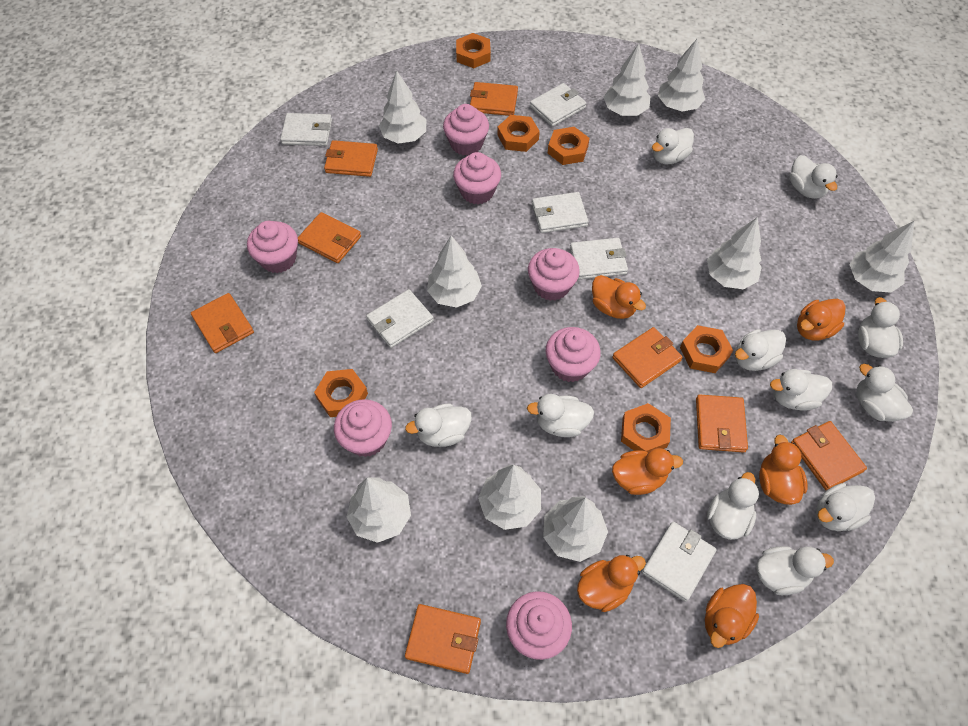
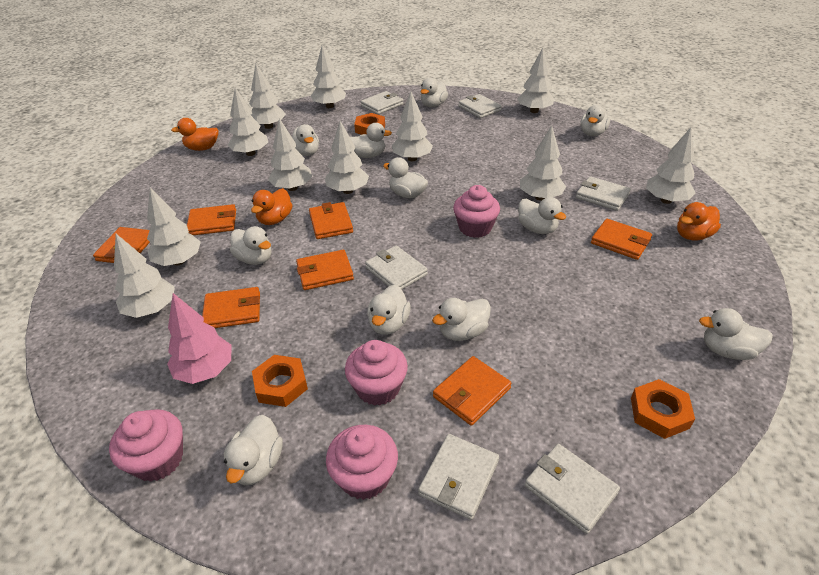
orange duck: 6 -> 3
orange nut: 6 -> 3
orange wallet: 8 -> 7
pink cupcake: 7 -> 4
pink tree: 0 -> 1
white tree: 9 -> 11

